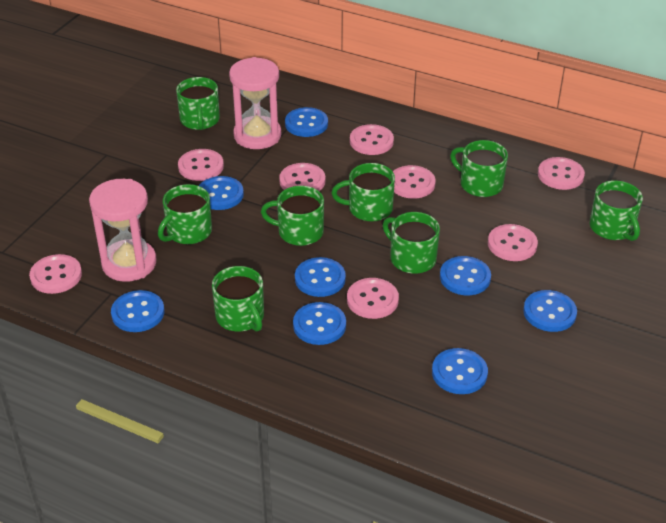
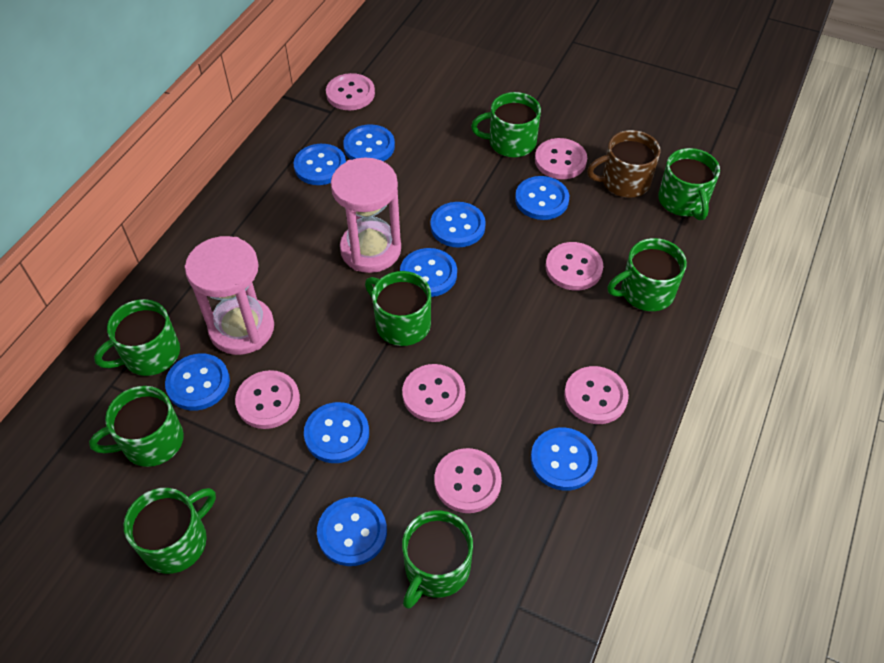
blue button: 8 -> 9
brown mug: 0 -> 1
pink button: 8 -> 7

